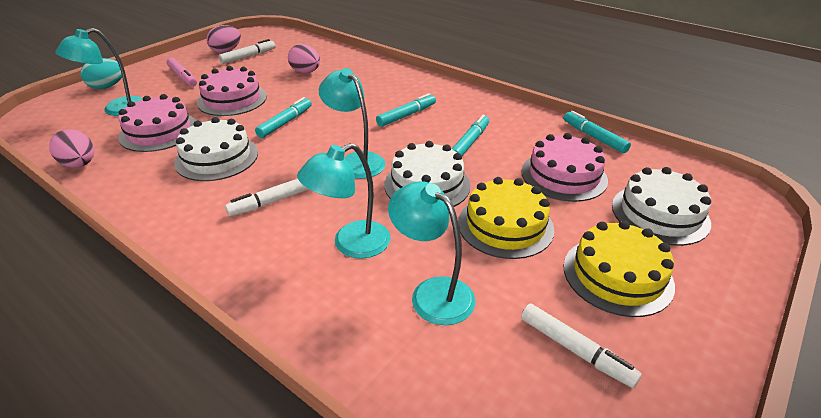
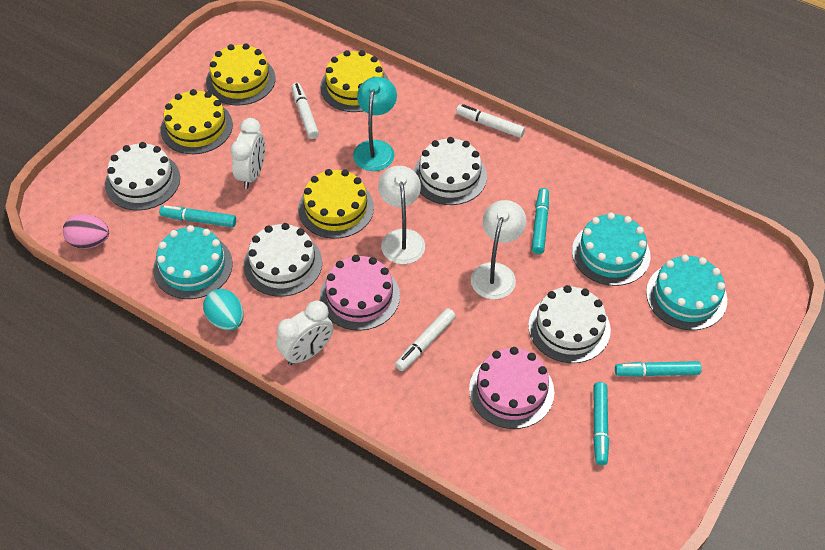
pink cake: 3 -> 2
pink egg: 3 -> 1
pink marker: 1 -> 0
turquoise cake: 0 -> 3
turquoise lamp: 4 -> 1
white cake: 3 -> 4
white clock: 0 -> 2
white lamp: 0 -> 2
yellow cake: 2 -> 4

